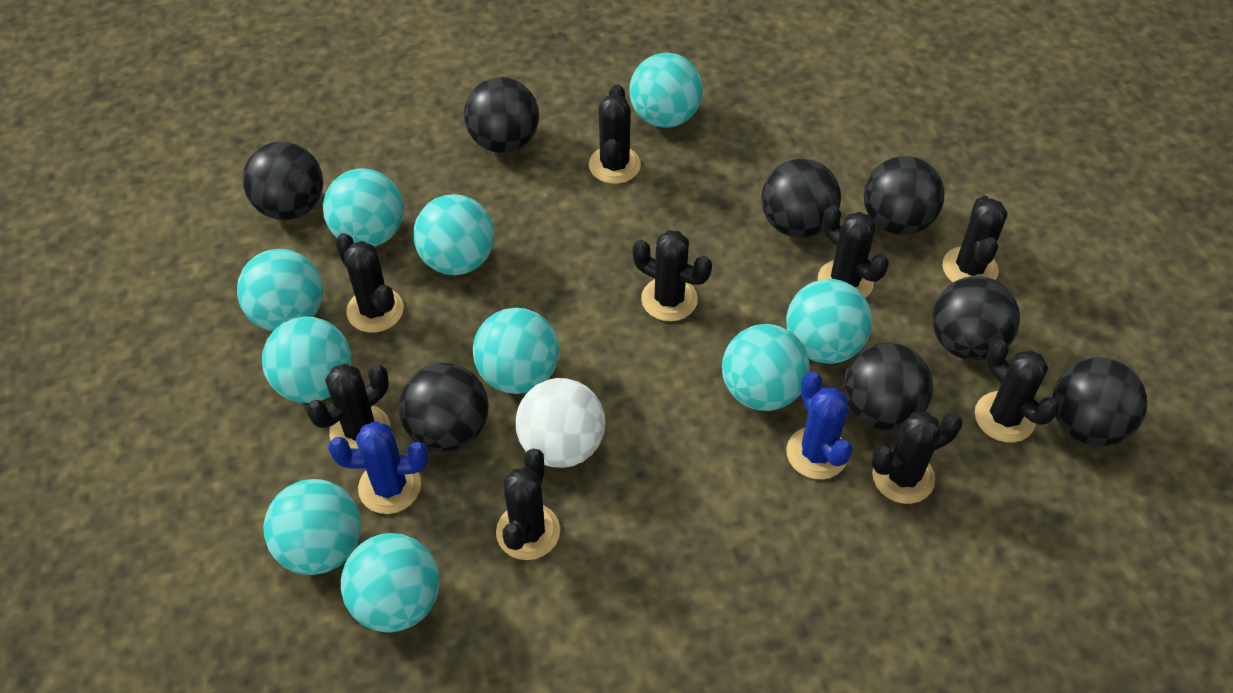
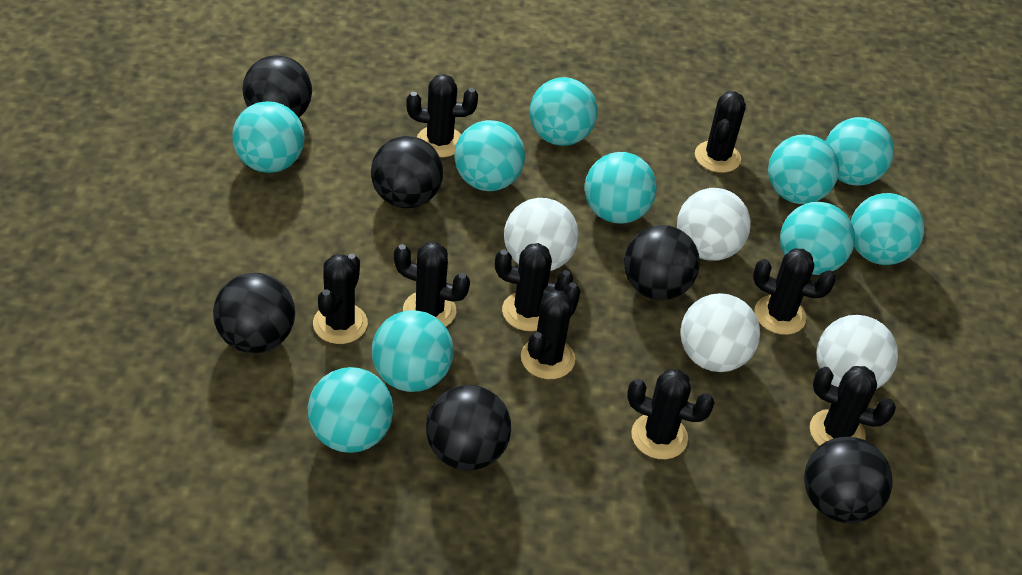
black ball: 8 -> 6
blue cactus: 2 -> 0
white ball: 1 -> 4

